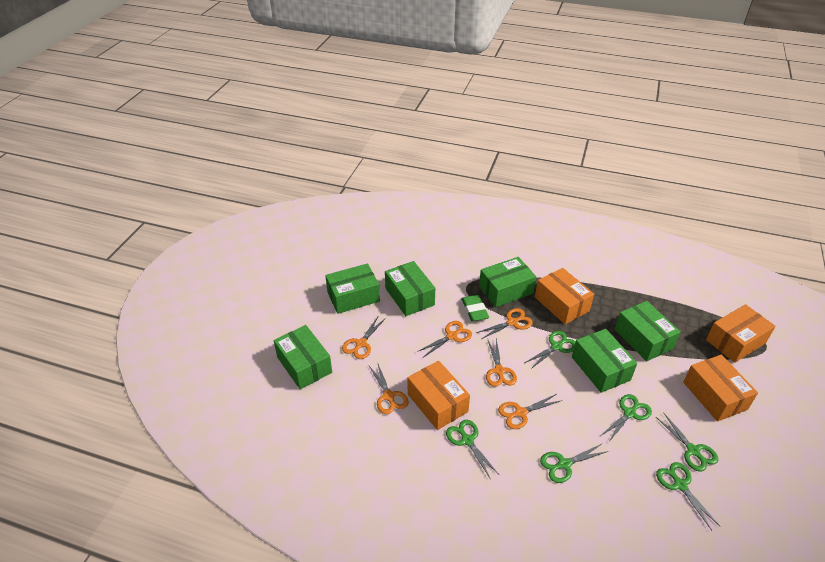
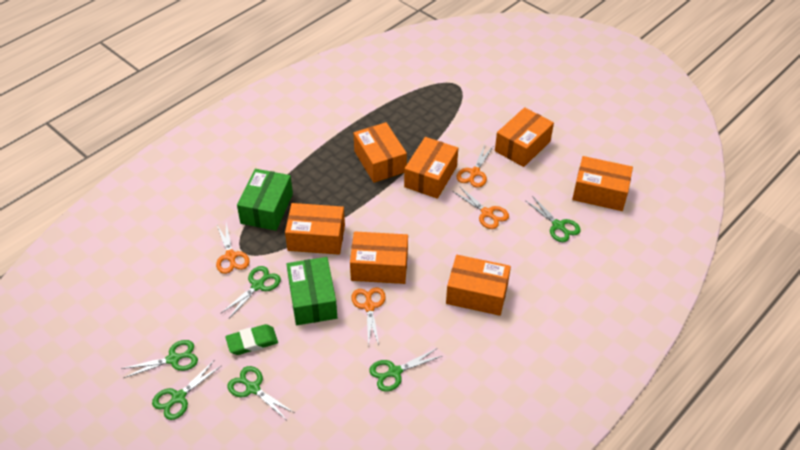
green box: 6 -> 2
orange box: 4 -> 7
orange scissors: 6 -> 4

